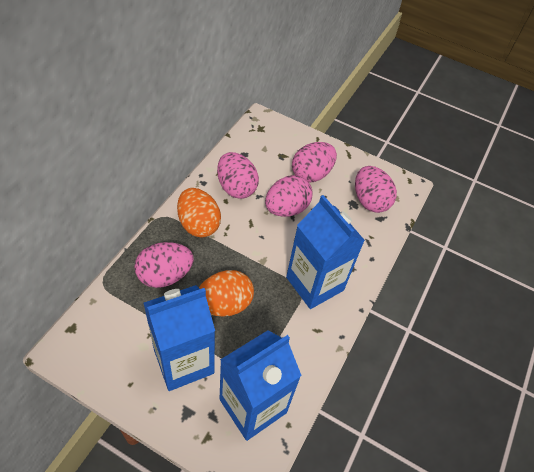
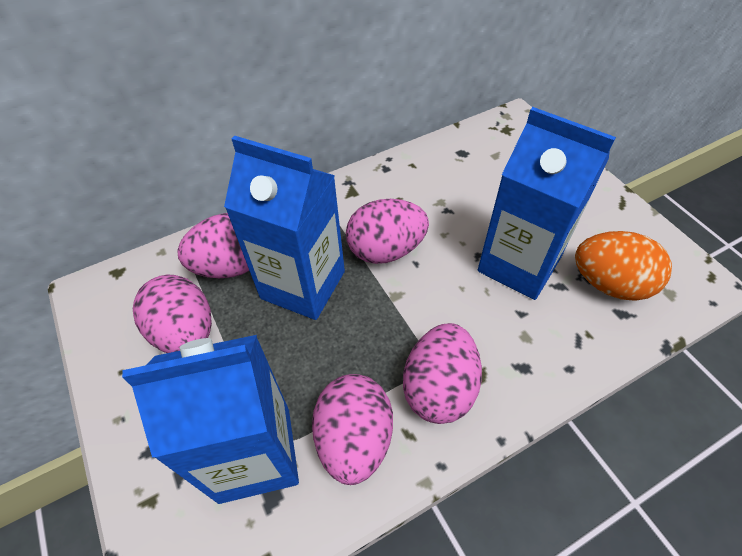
orange egg: 2 -> 1

